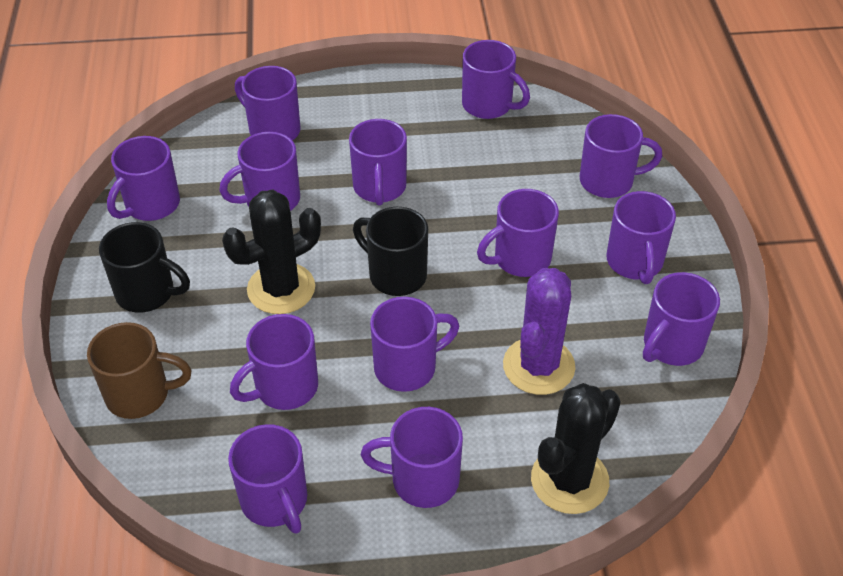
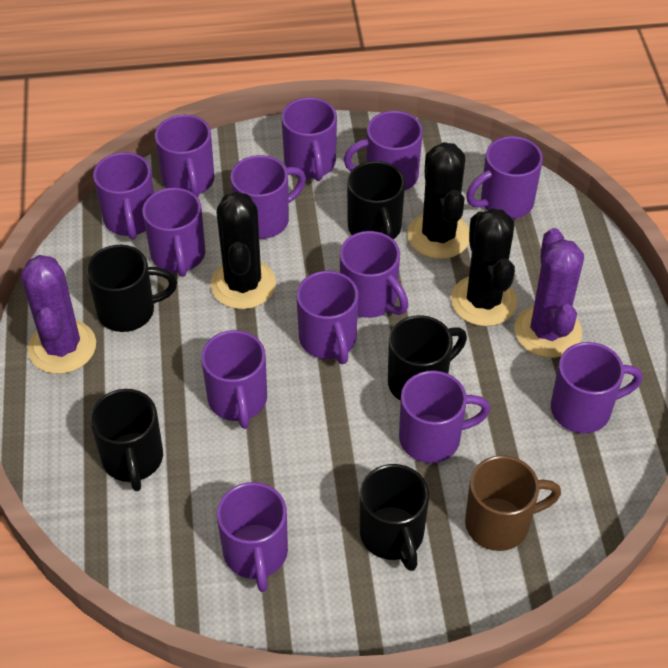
black cactus: 2 -> 3
black mug: 2 -> 5
purple cactus: 1 -> 2

